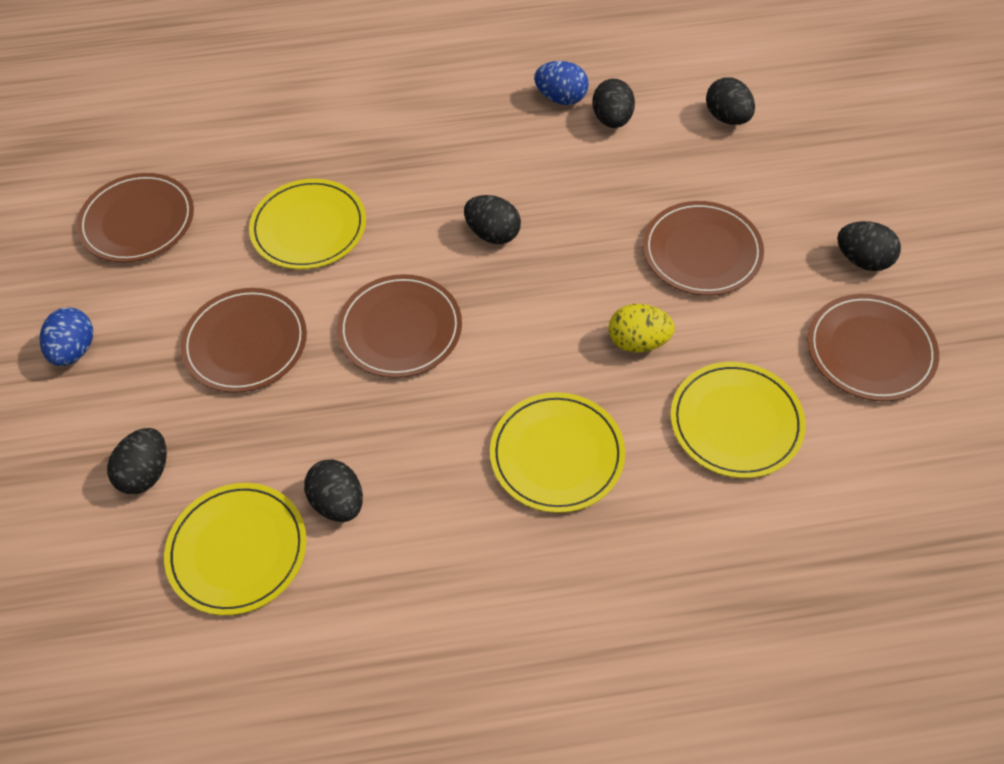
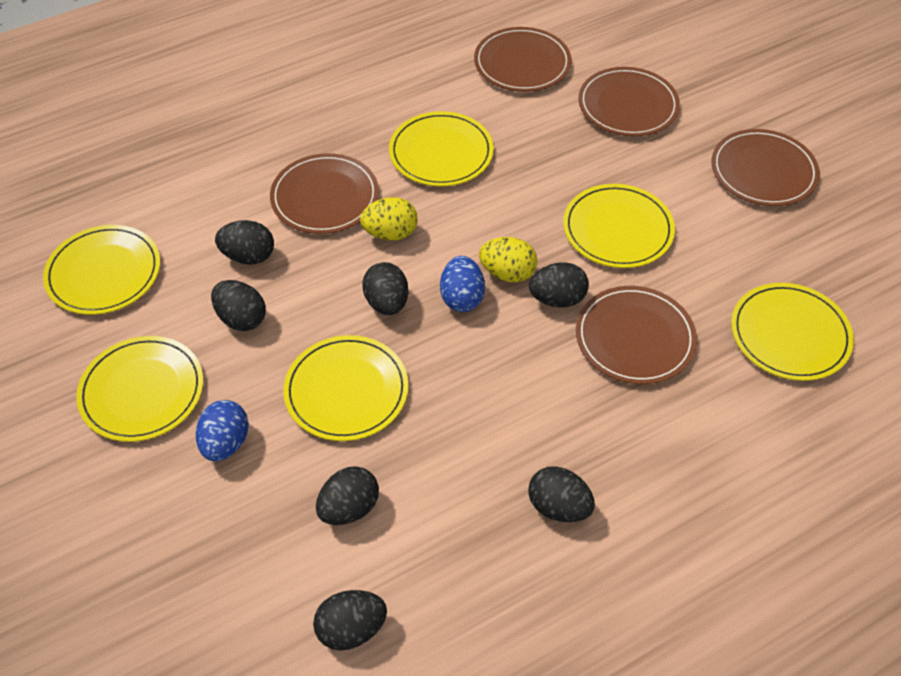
black egg: 6 -> 7
yellow egg: 1 -> 2
yellow plate: 4 -> 6

